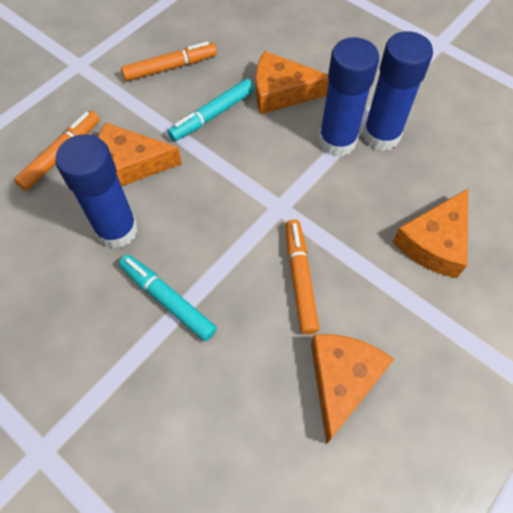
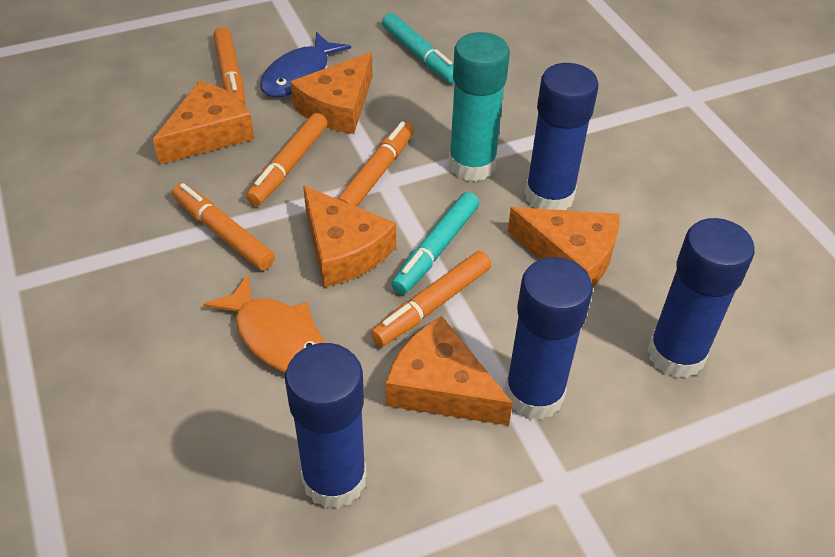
blue fish: 0 -> 1
blue glue stick: 3 -> 4
orange cheese: 4 -> 5
orange fish: 0 -> 1
orange marker: 3 -> 5
turquoise glue stick: 0 -> 1

